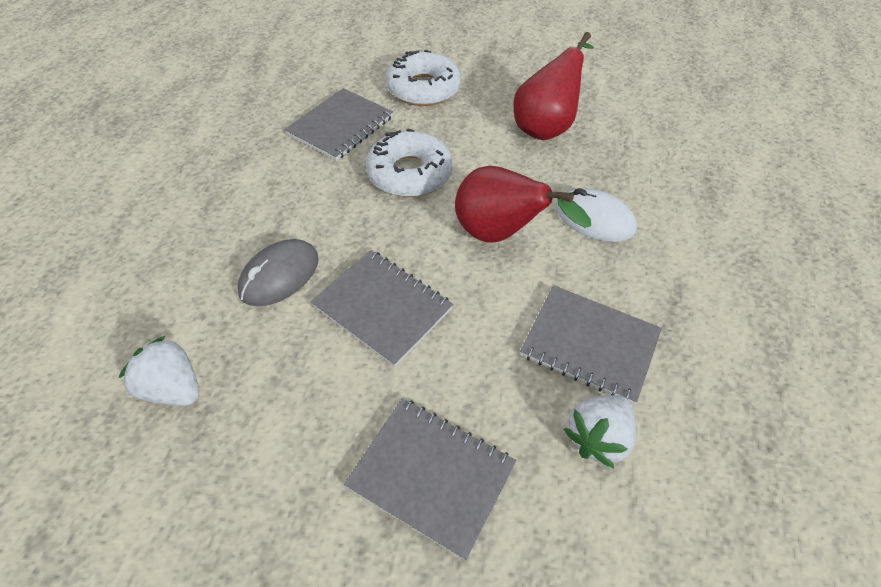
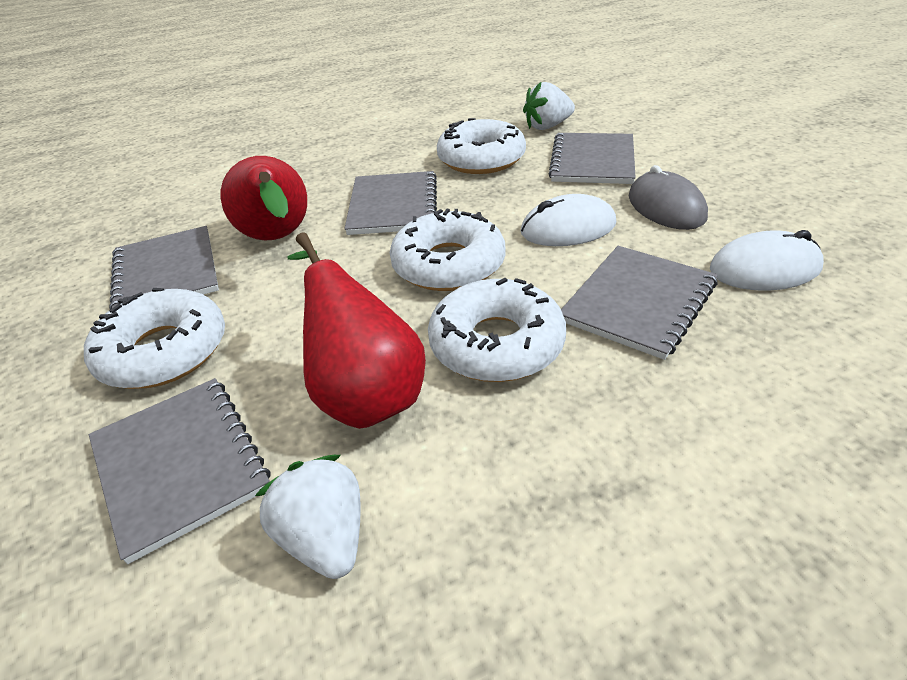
grey notebook: 4 -> 5
white donut: 2 -> 4
white mouse: 1 -> 2

